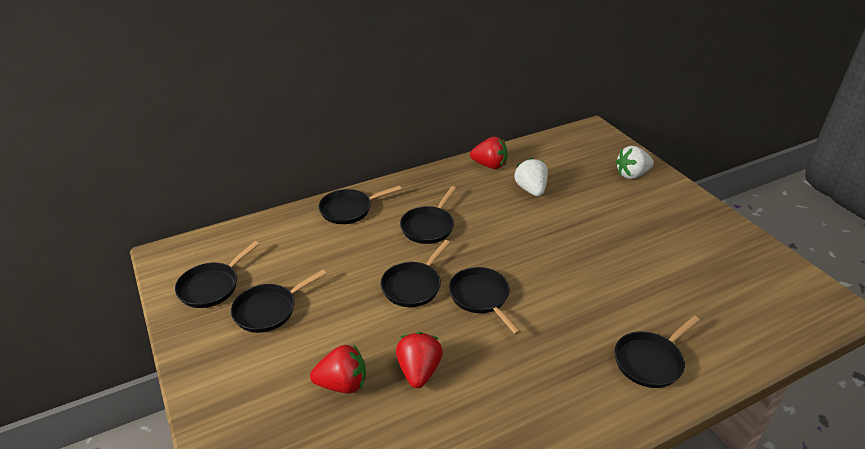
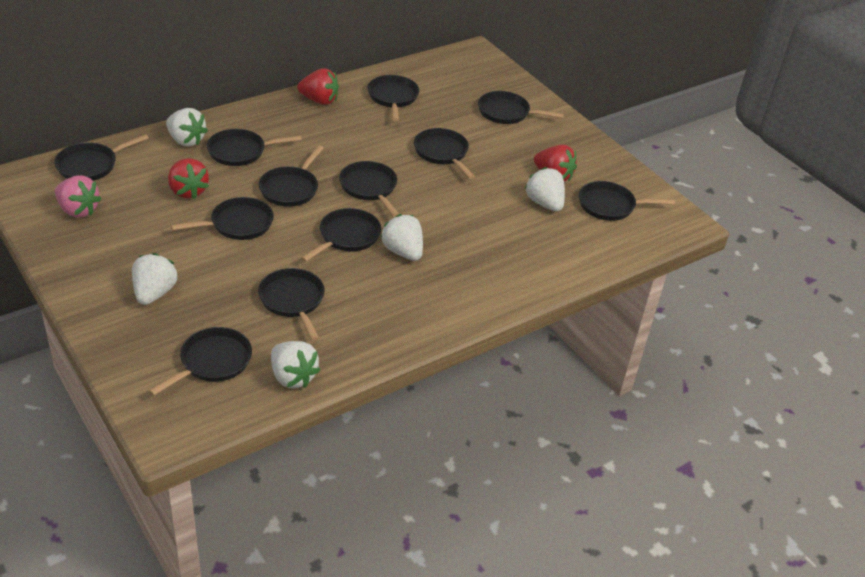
black pan: 7 -> 12
pink strawberry: 0 -> 1
white strawberry: 2 -> 5

